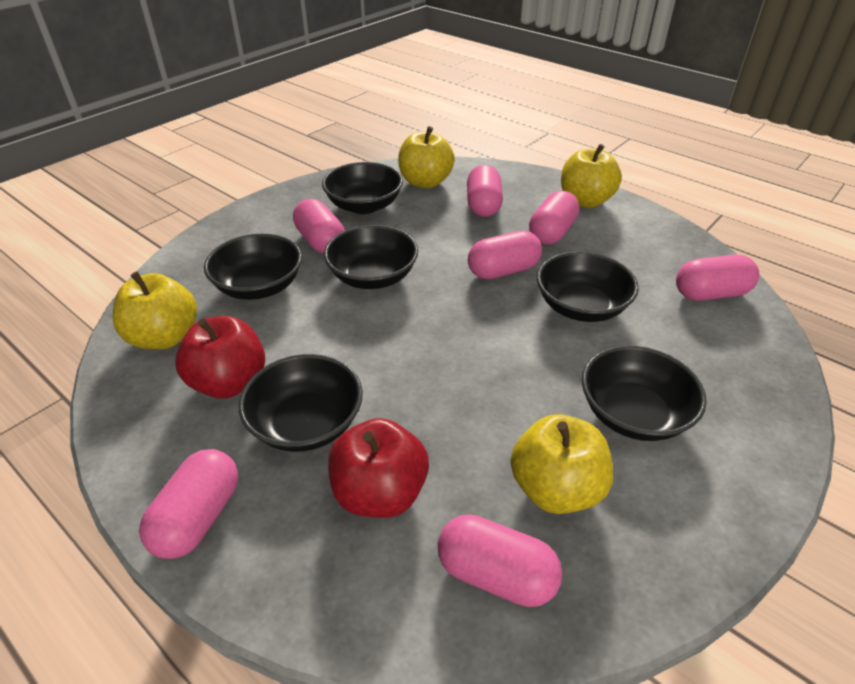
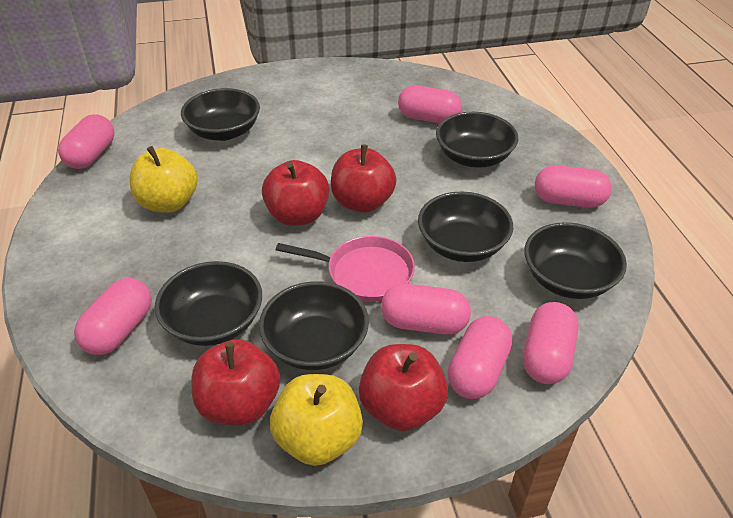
pink pan: 0 -> 1
red apple: 2 -> 4
yellow apple: 4 -> 2

